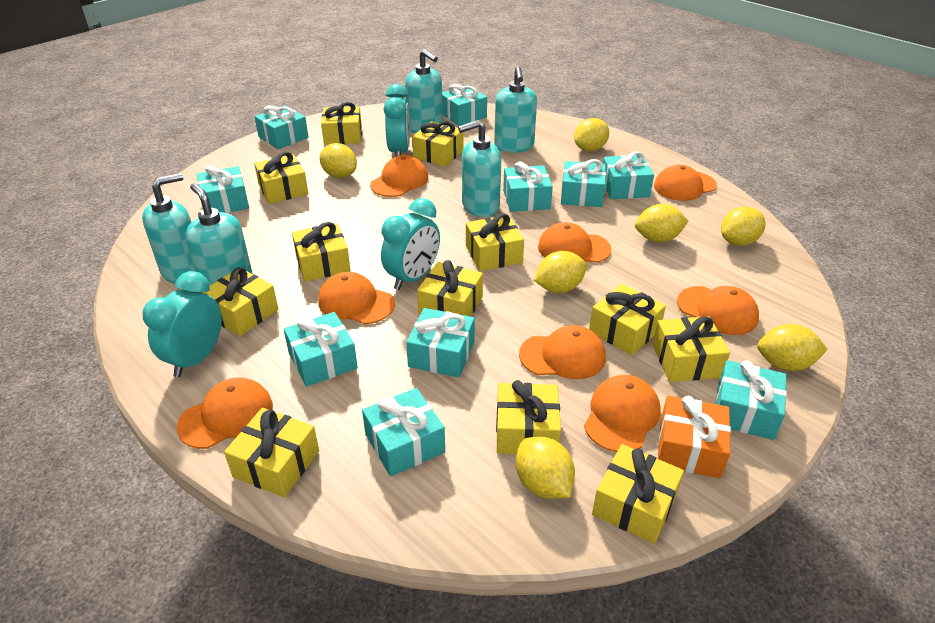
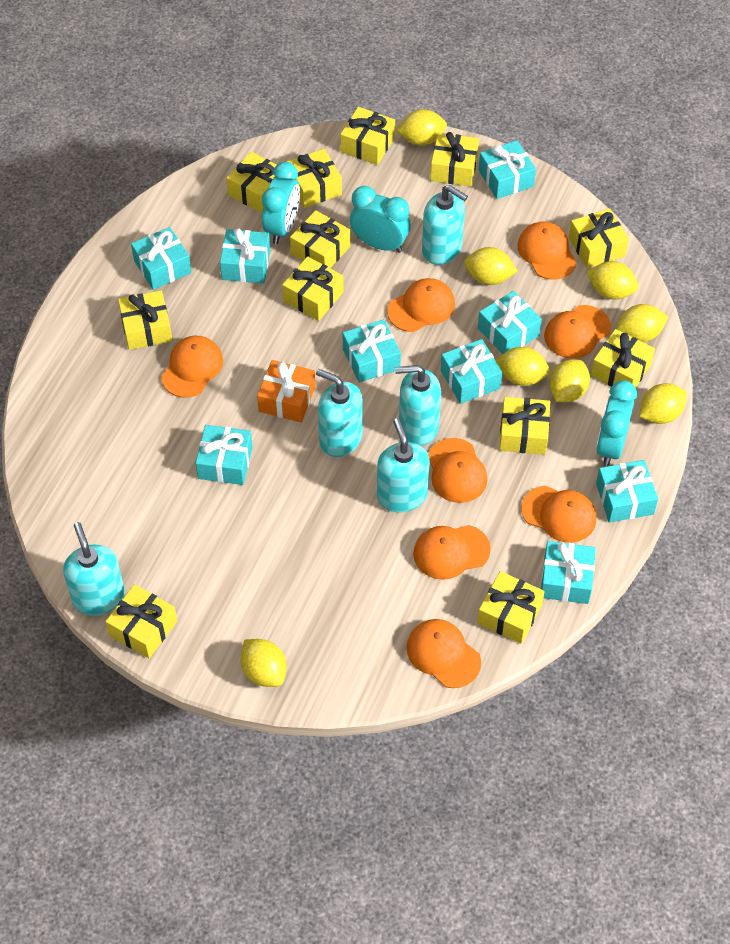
turquoise gift: 10 -> 9
yellow lemon: 7 -> 8

